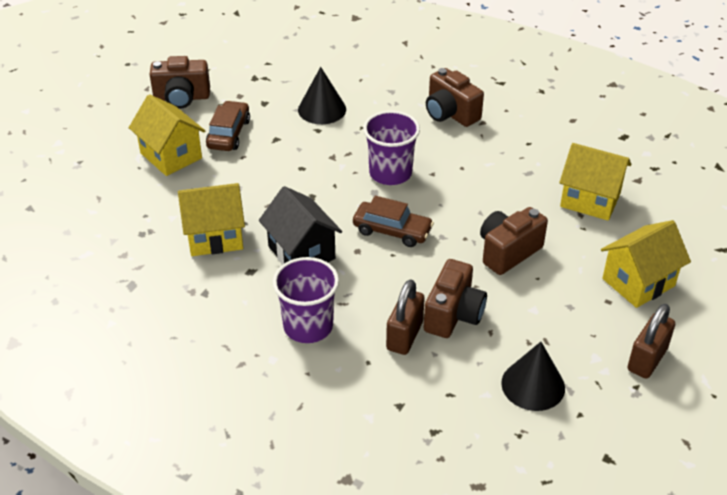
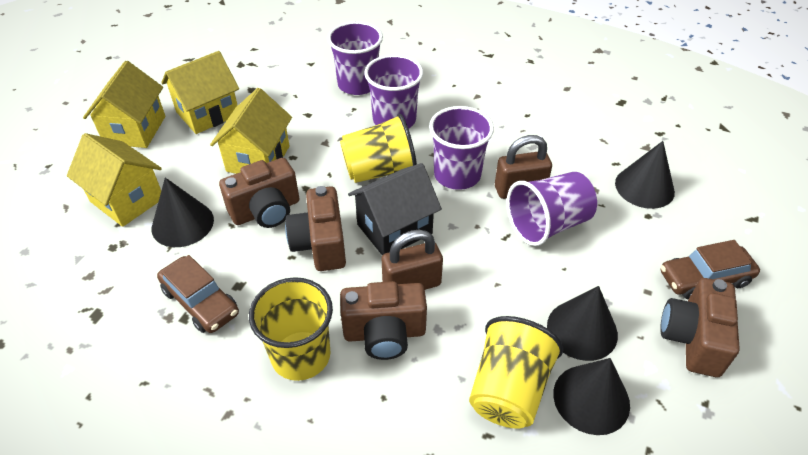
black cone: 2 -> 4
purple cup: 2 -> 4
yellow cup: 0 -> 3

